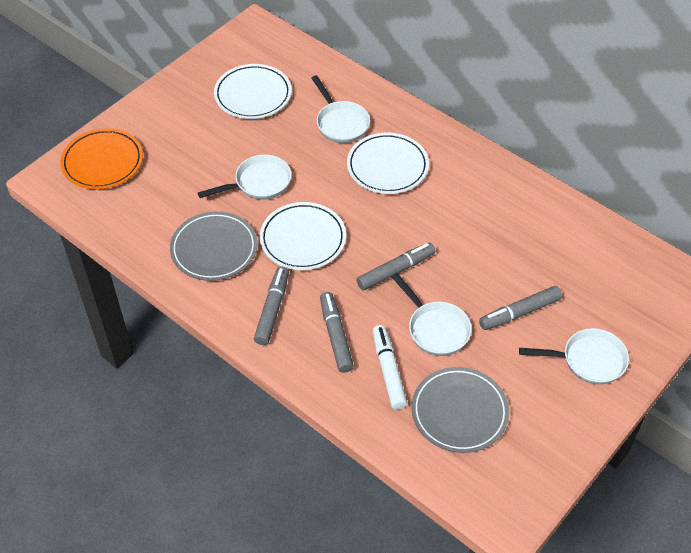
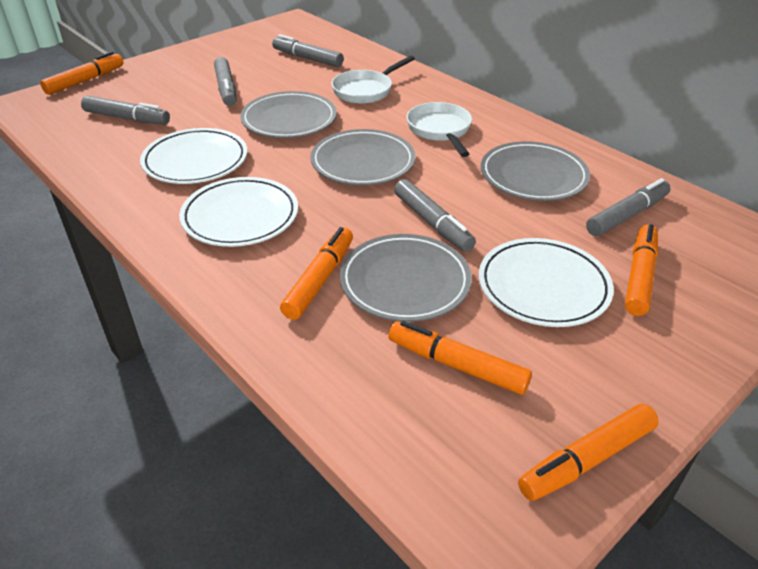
grey marker: 4 -> 5
grey plate: 2 -> 4
orange marker: 0 -> 5
orange plate: 1 -> 0
white marker: 1 -> 0
white pan: 4 -> 2

